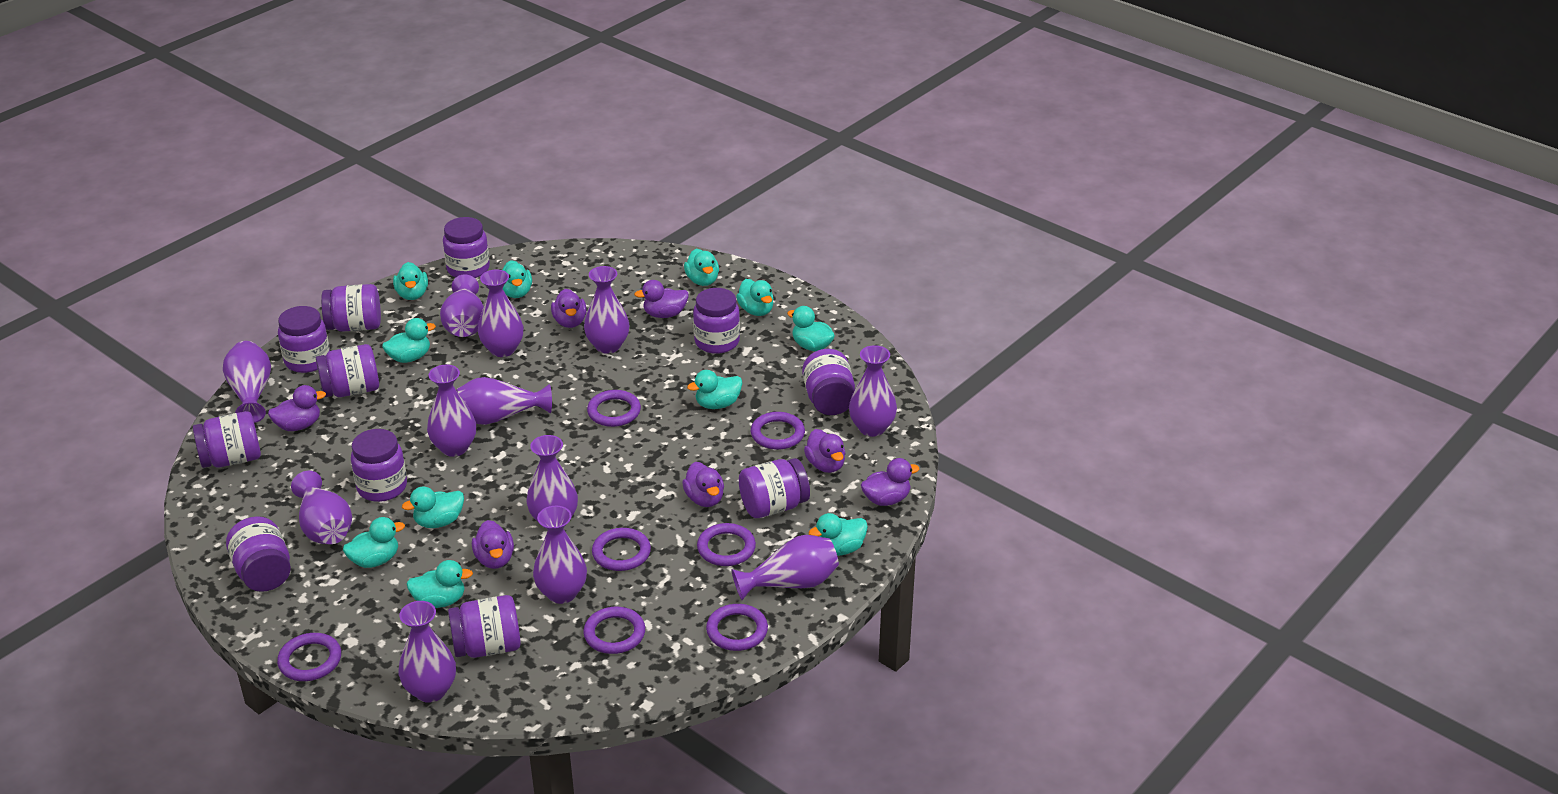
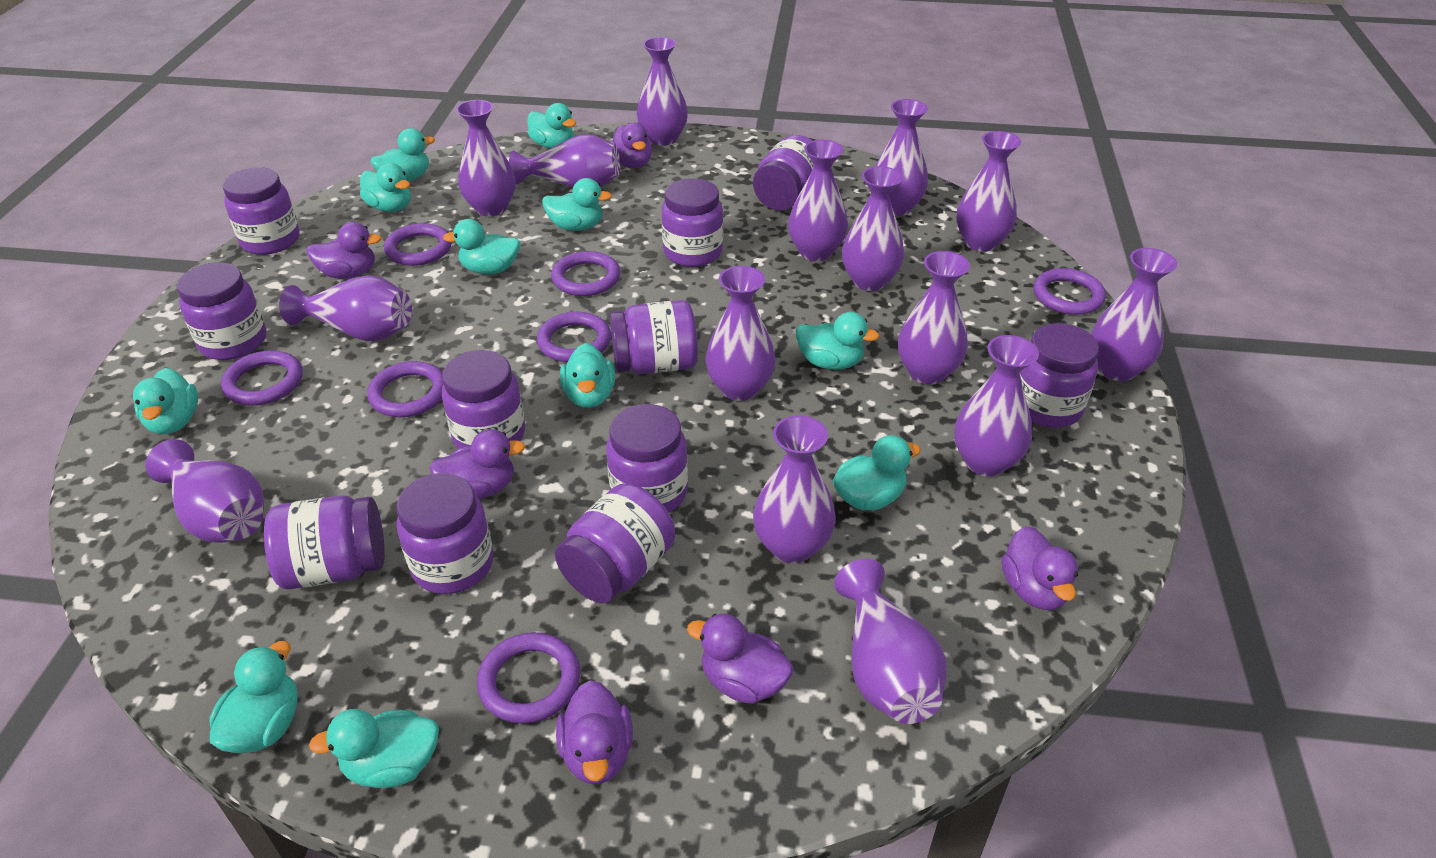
purple duck: 7 -> 6
purple vase: 12 -> 15

